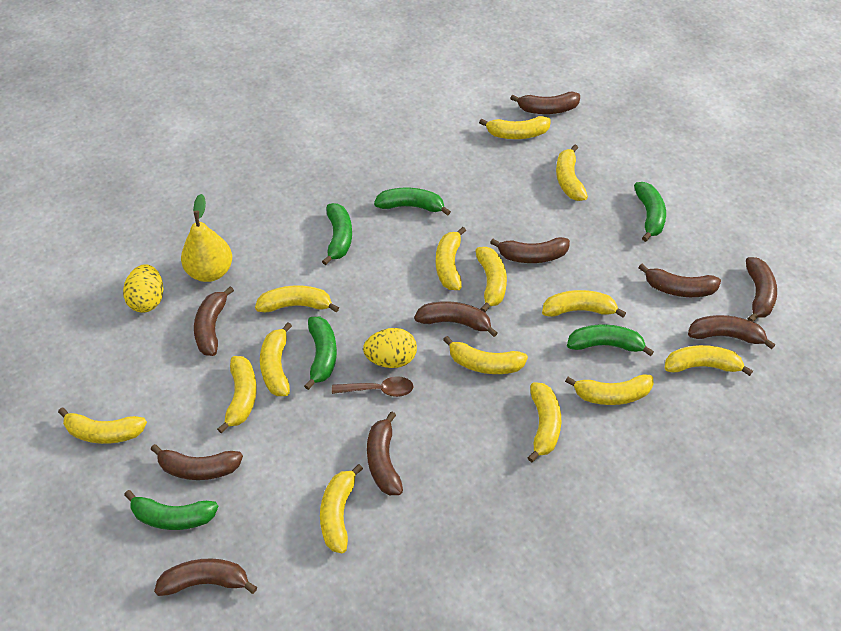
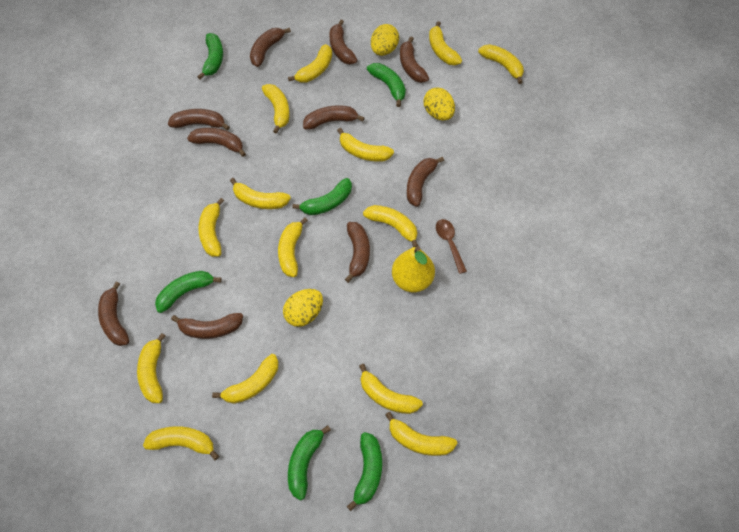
yellow egg: 2 -> 3

